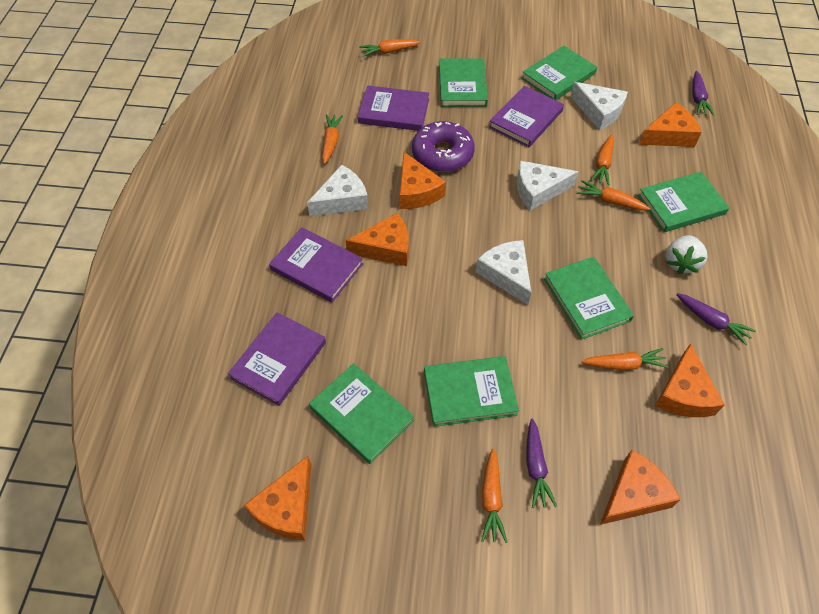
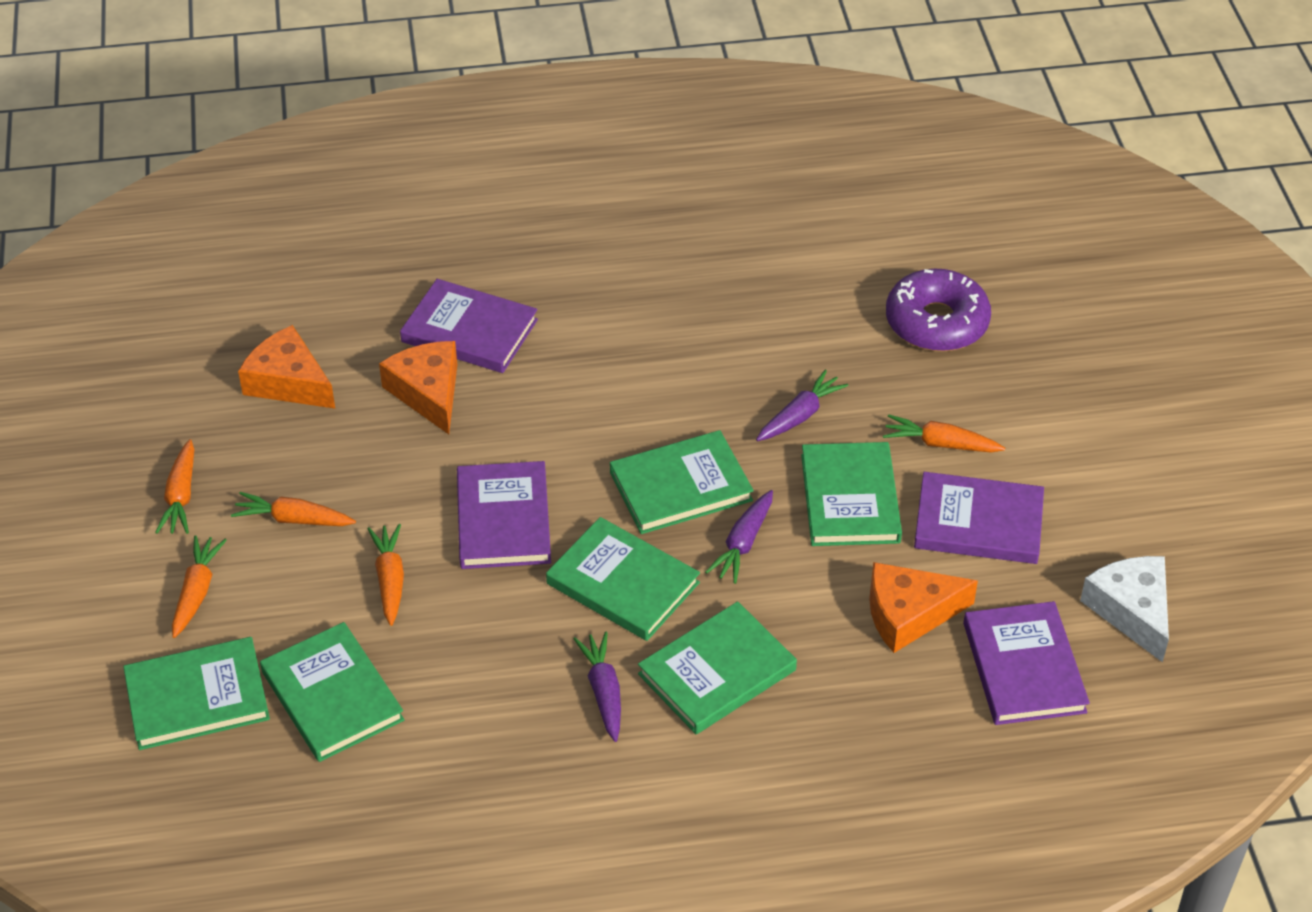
orange carrot: 6 -> 5
orange cheese: 6 -> 3
white cheese: 4 -> 1
white strawberry: 1 -> 0

